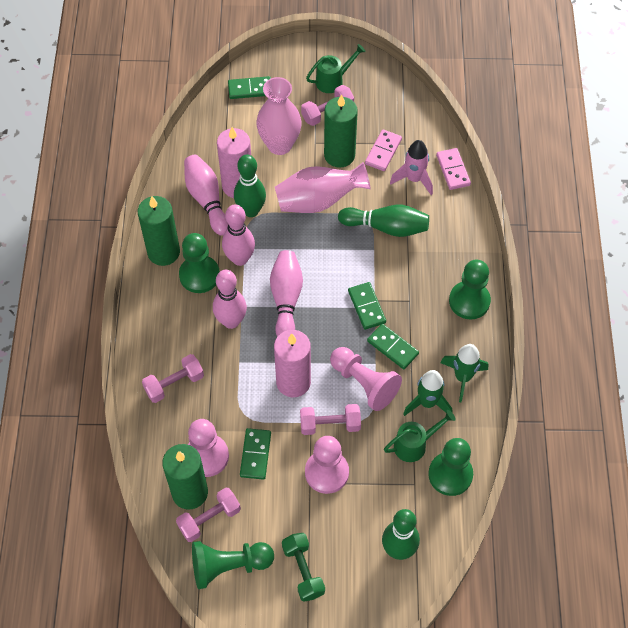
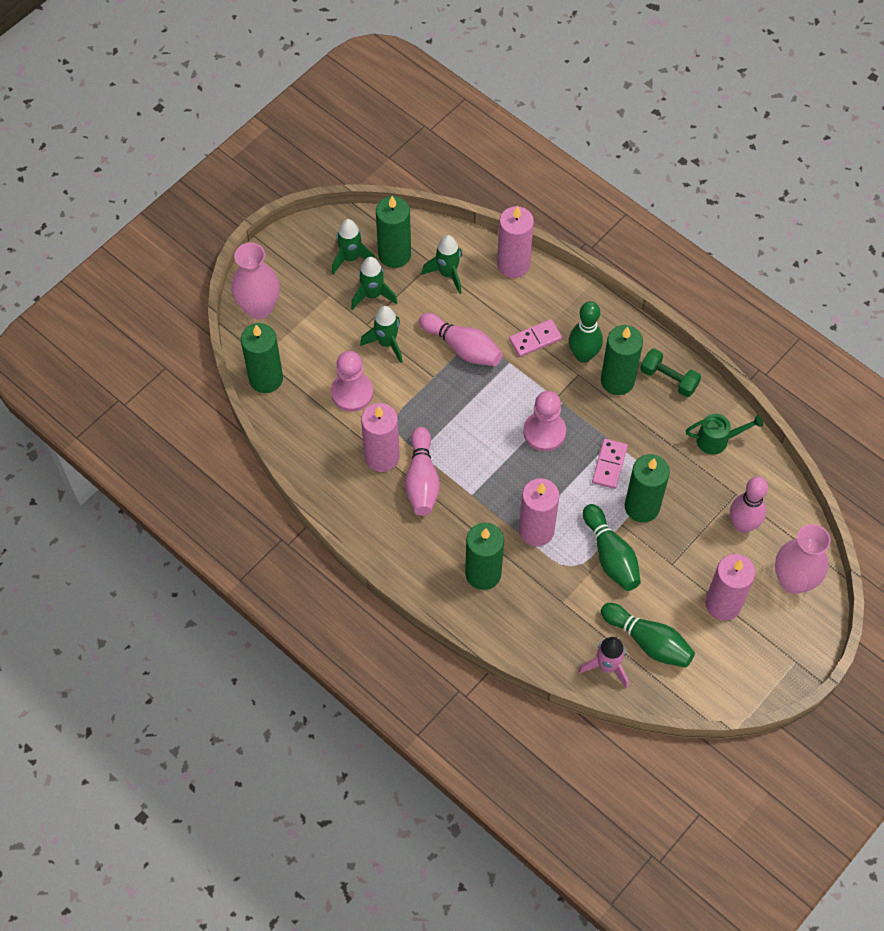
green candle: 3 -> 5
green domino: 4 -> 0
green pawn: 4 -> 0
green rocket: 2 -> 4
green watering can: 2 -> 1
pink bowling pin: 4 -> 3
pink candle: 2 -> 4
pink dumbbell: 4 -> 0
pink pawn: 3 -> 2

